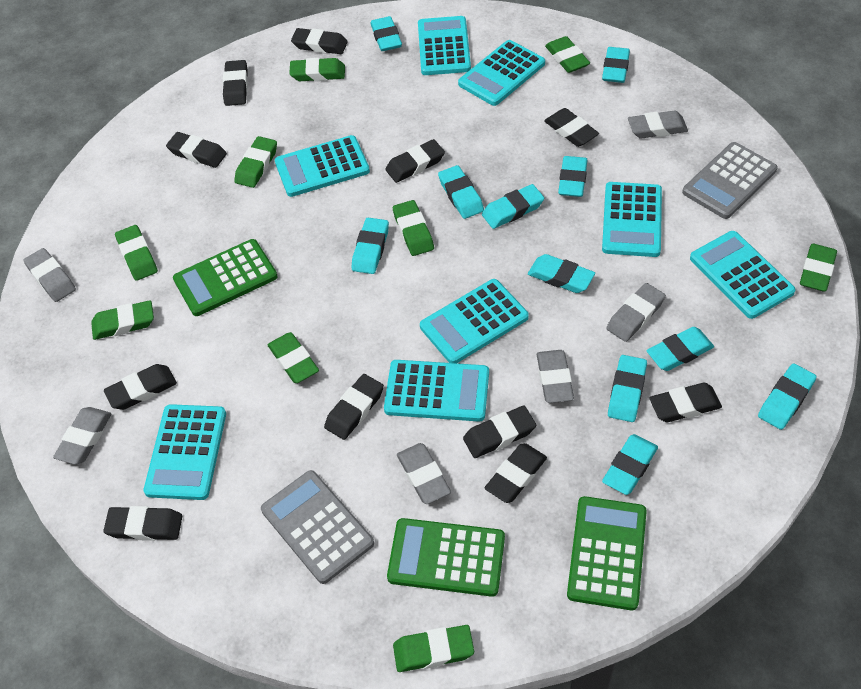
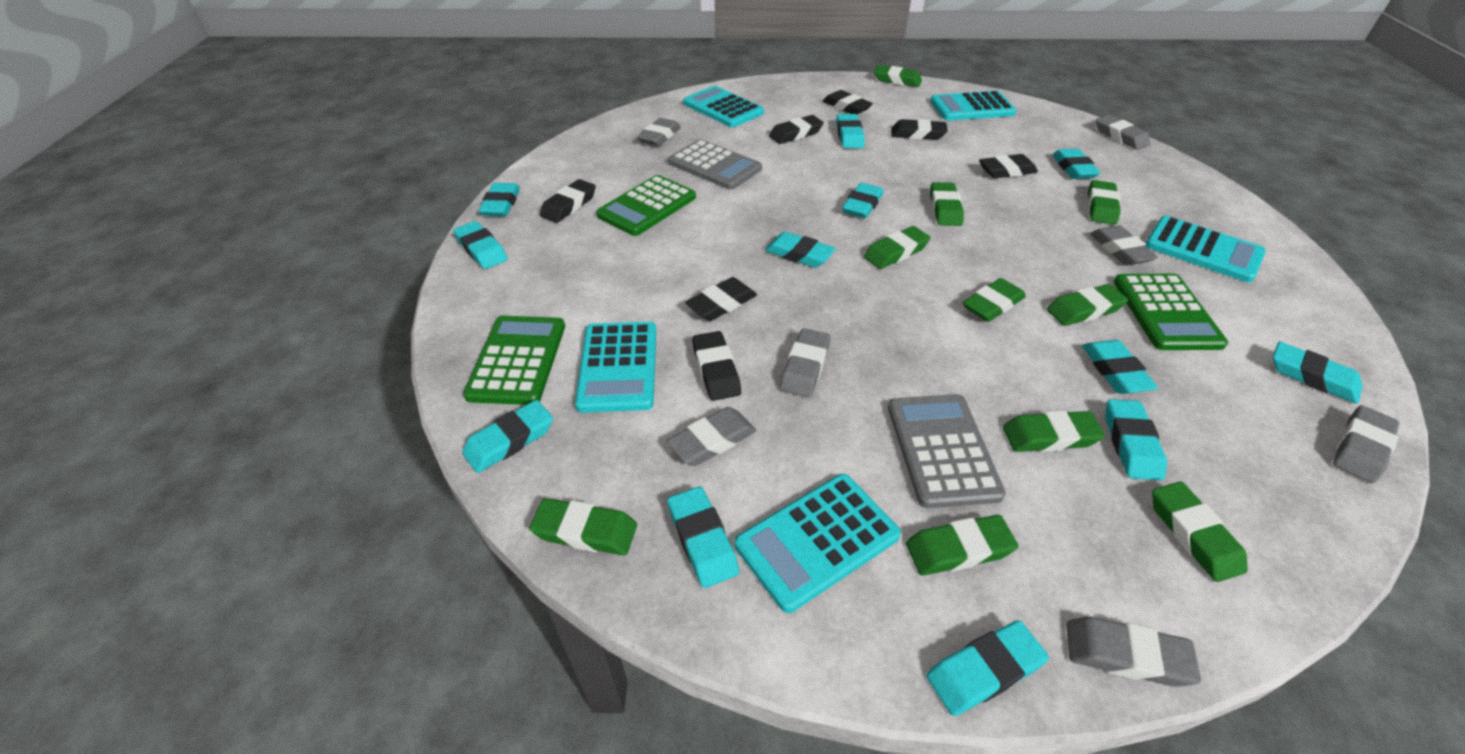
black eraser: 11 -> 7
green eraser: 9 -> 10
grey eraser: 6 -> 7
turquoise calculator: 8 -> 5
turquoise eraser: 11 -> 12

